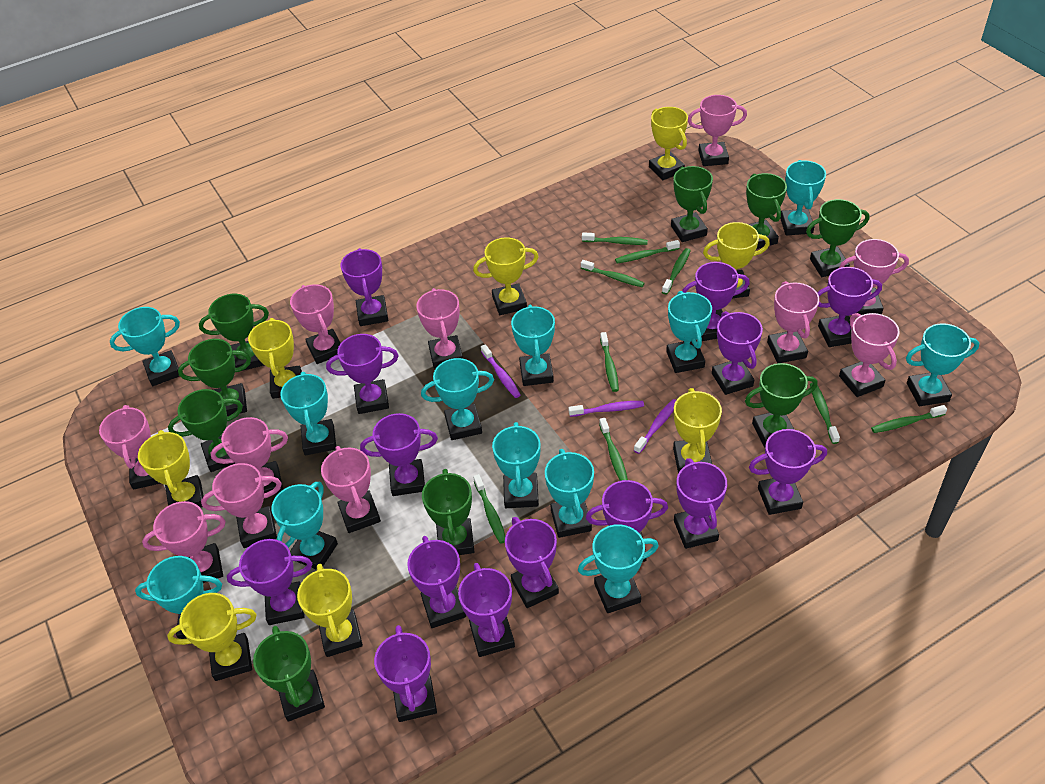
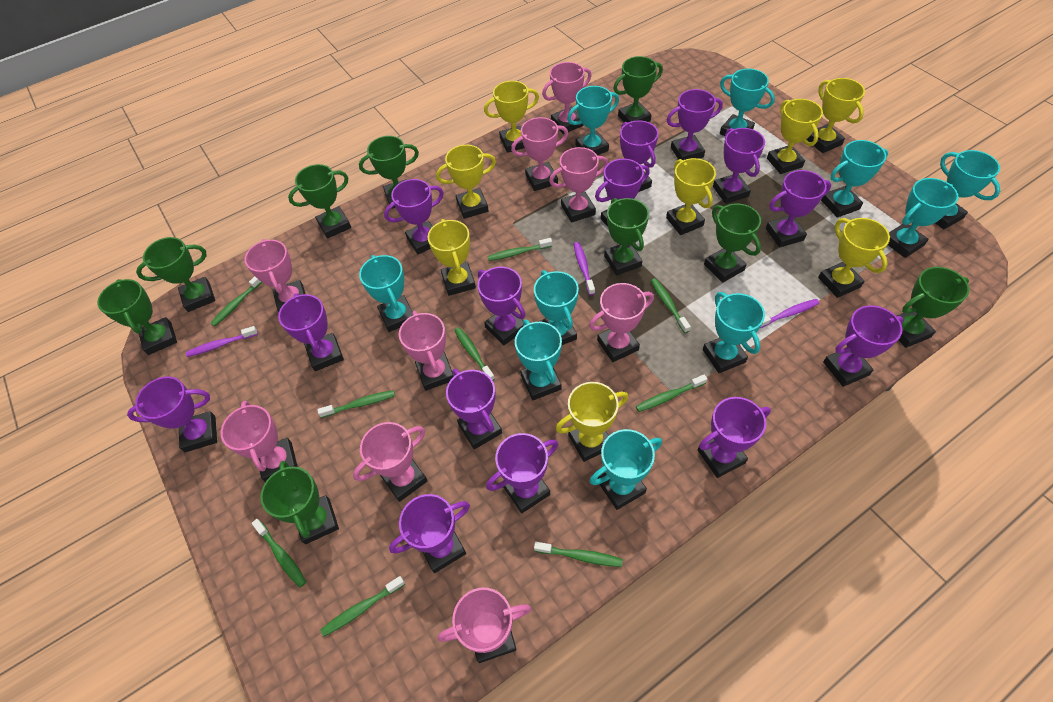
pink trophy: 11 -> 9
turquoise trophy: 12 -> 10

